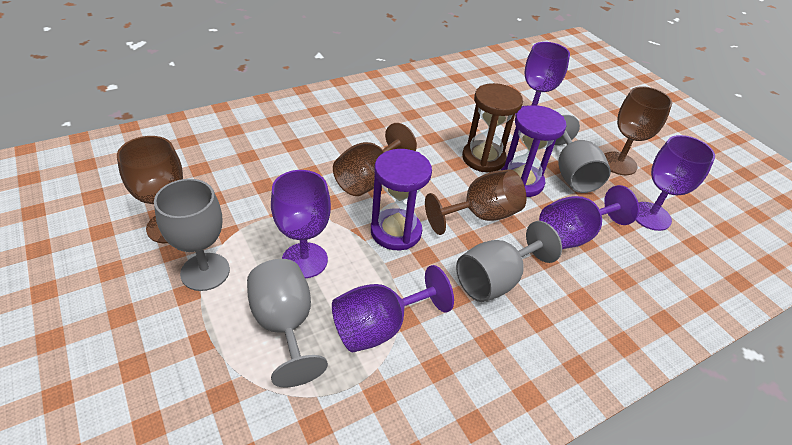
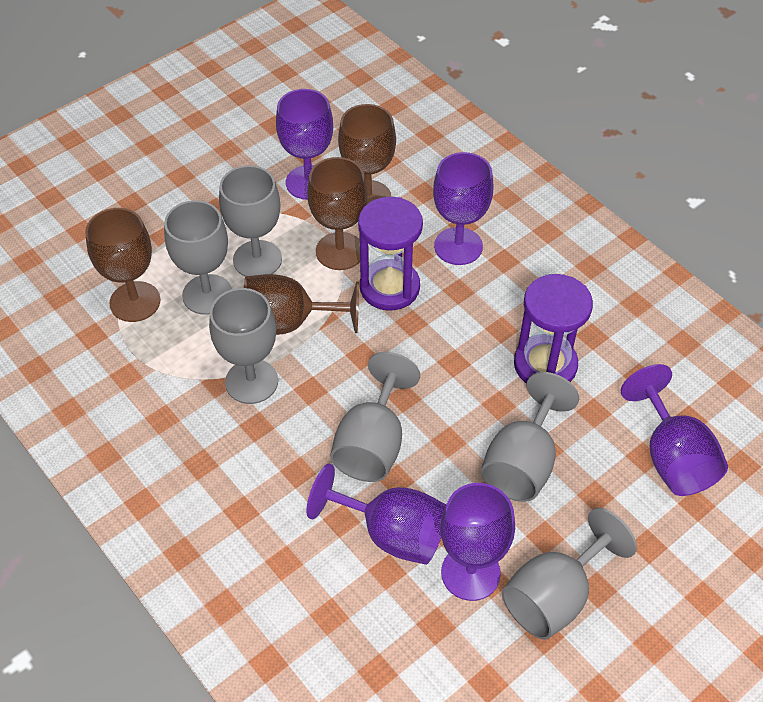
brown hourglass: 1 -> 0
grey goblet: 4 -> 6

